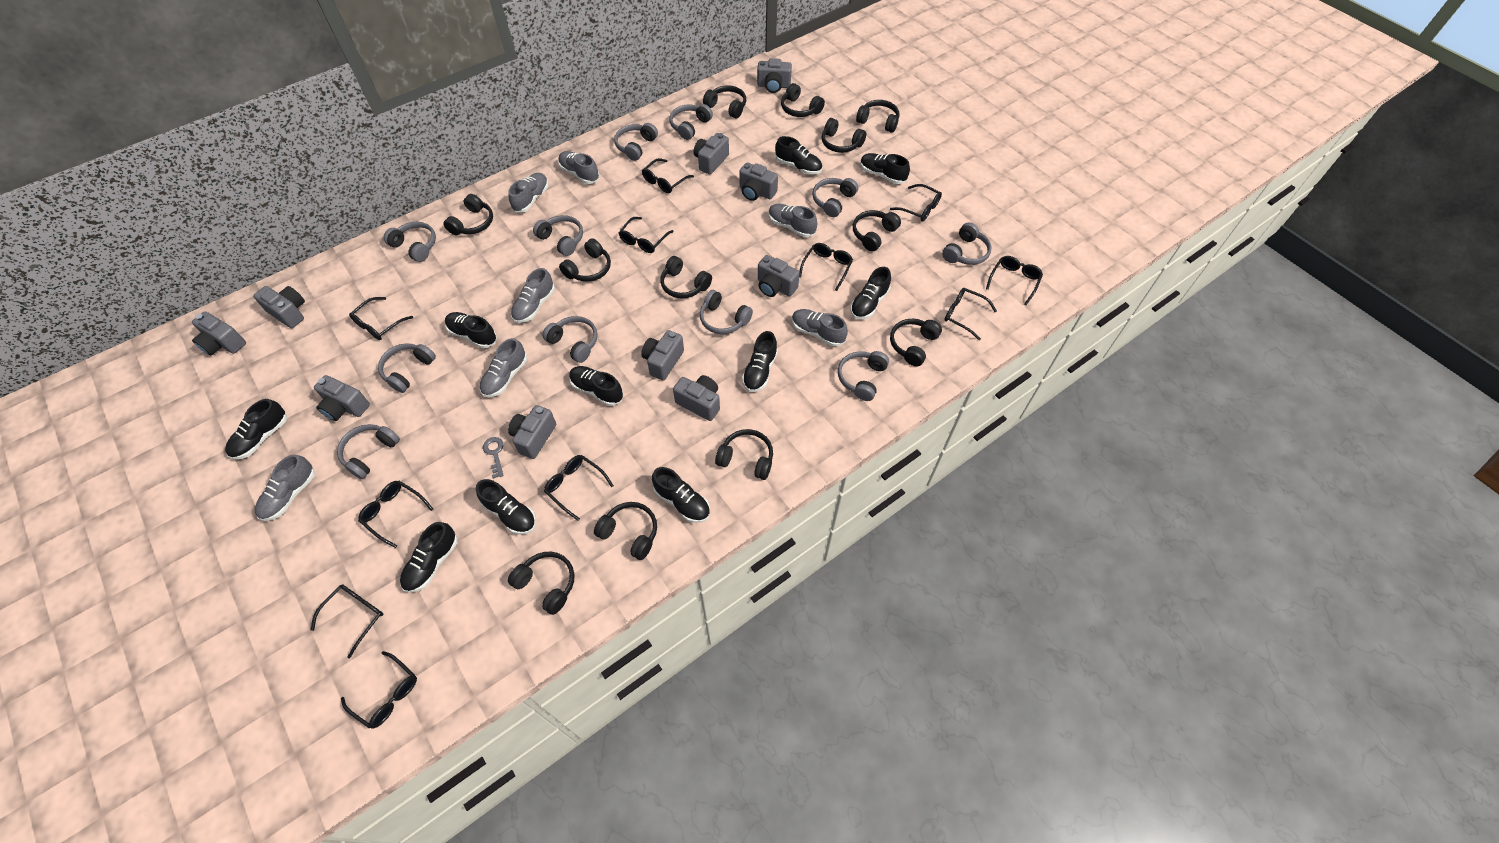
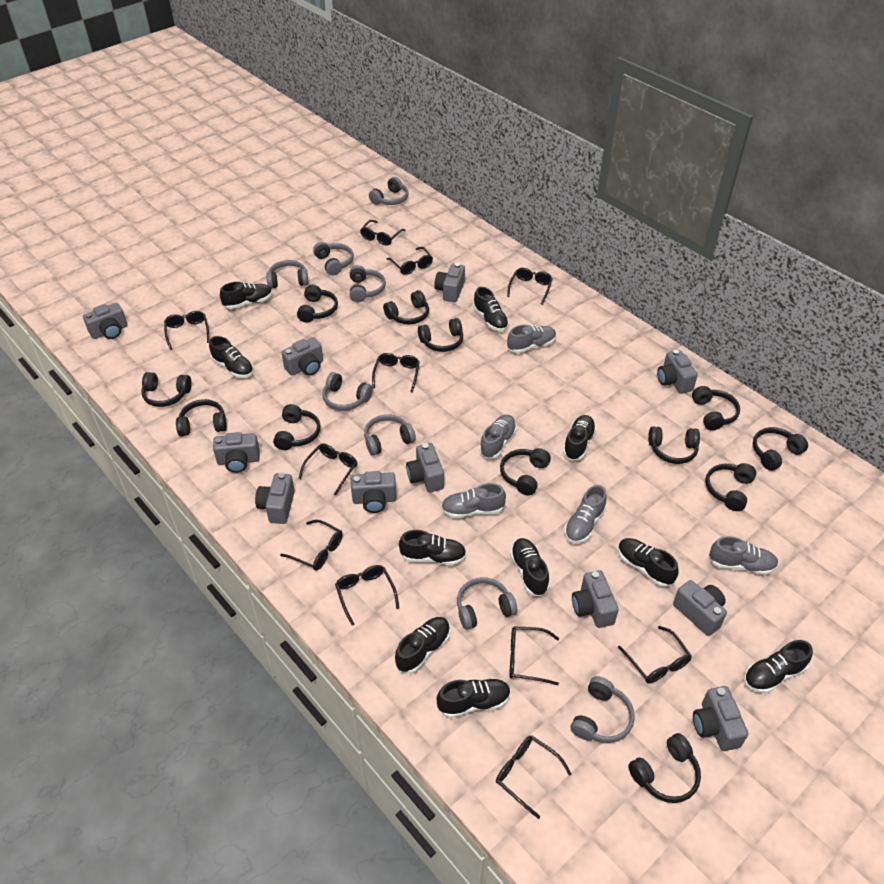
grey camera: 10 -> 11
grey headphones: 11 -> 8
grey key: 1 -> 0
grey shoe: 7 -> 5

